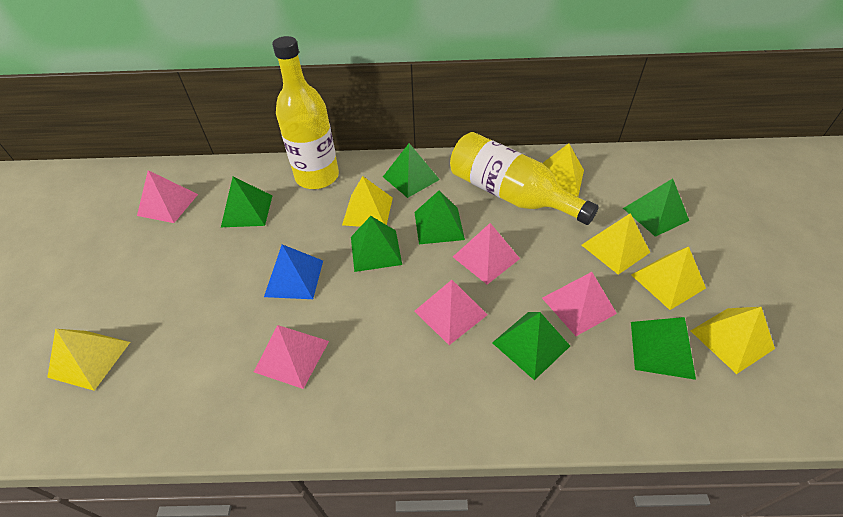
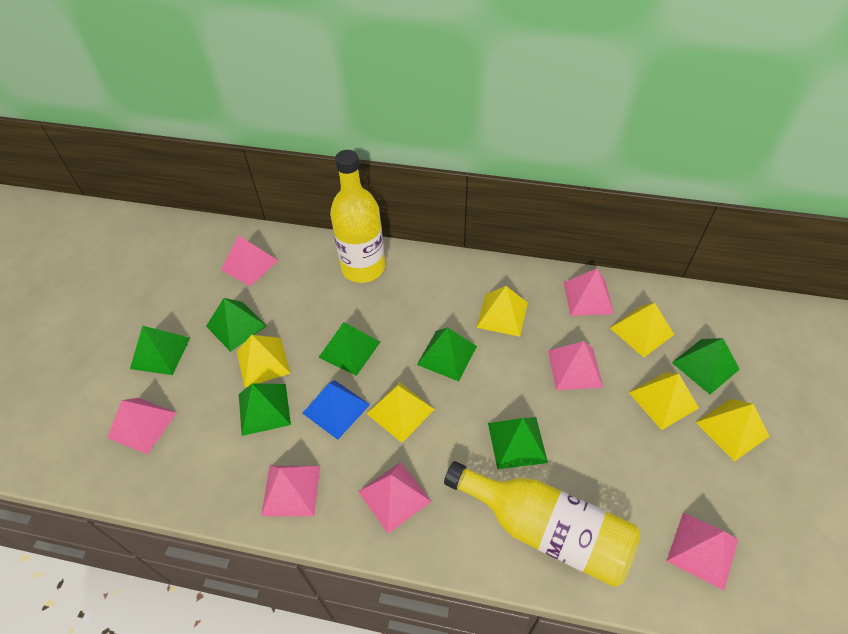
pink pyramid: 5 -> 7

